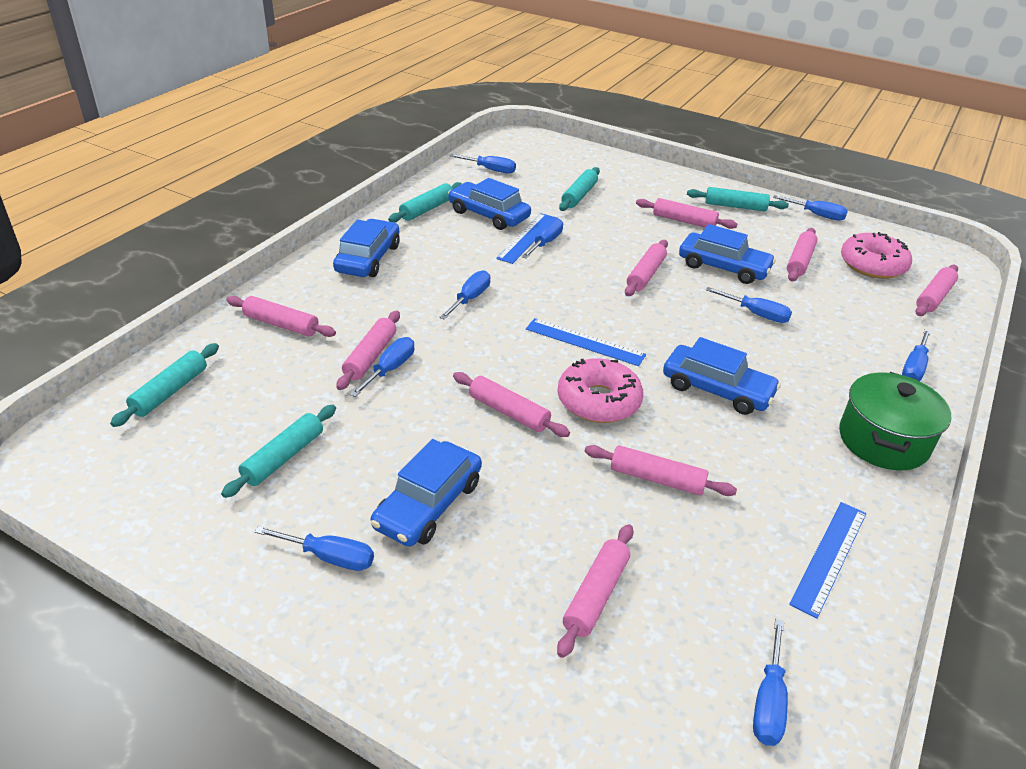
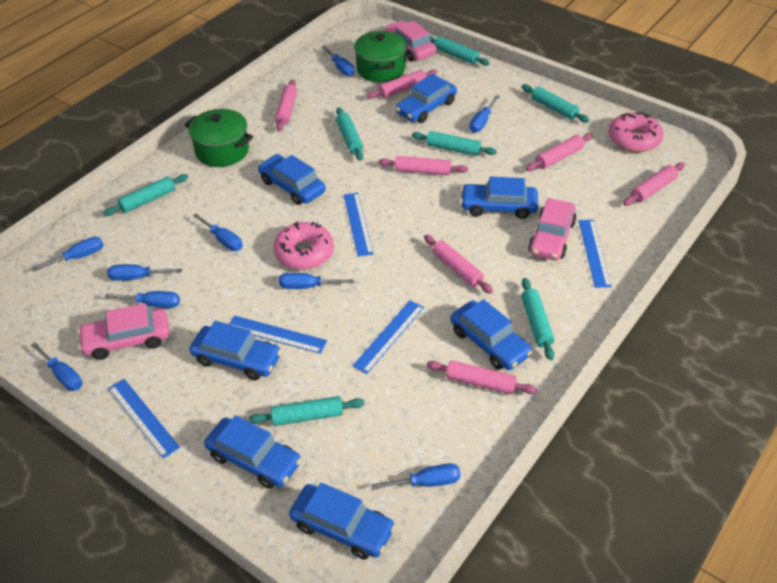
blue car: 5 -> 7
blue ruler: 3 -> 5
green pot: 1 -> 2
pink car: 0 -> 3
pink rolling pin: 9 -> 7
turquoise rolling pin: 5 -> 7

